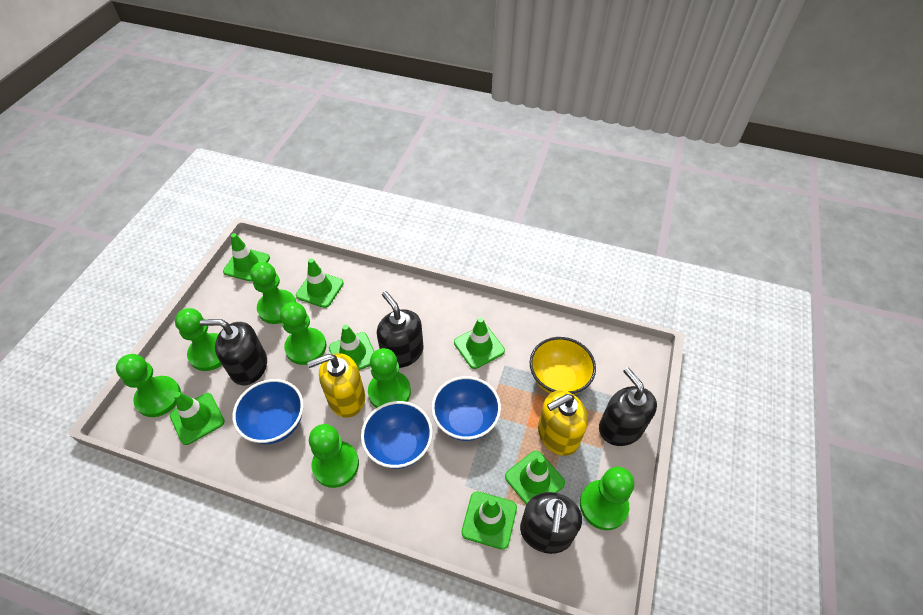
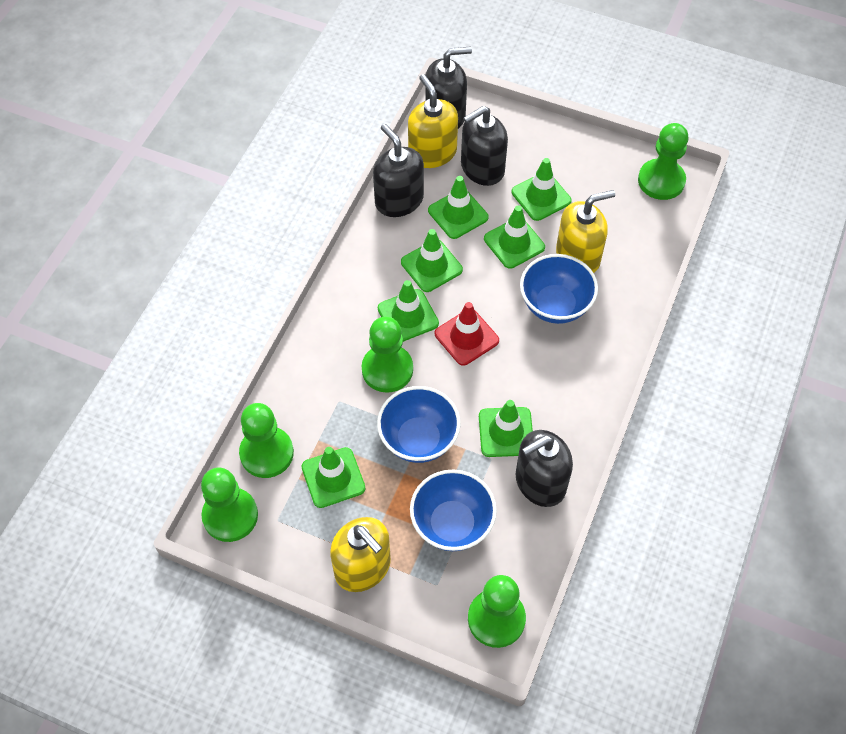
green pawn: 7 -> 5
red traffic cone: 0 -> 1
yellow bowl: 1 -> 0
yellow soap dispenser: 2 -> 3

